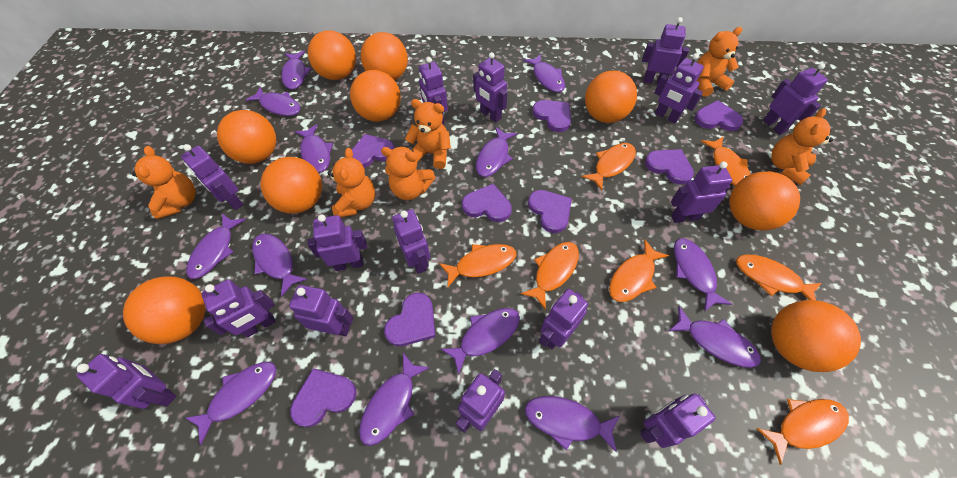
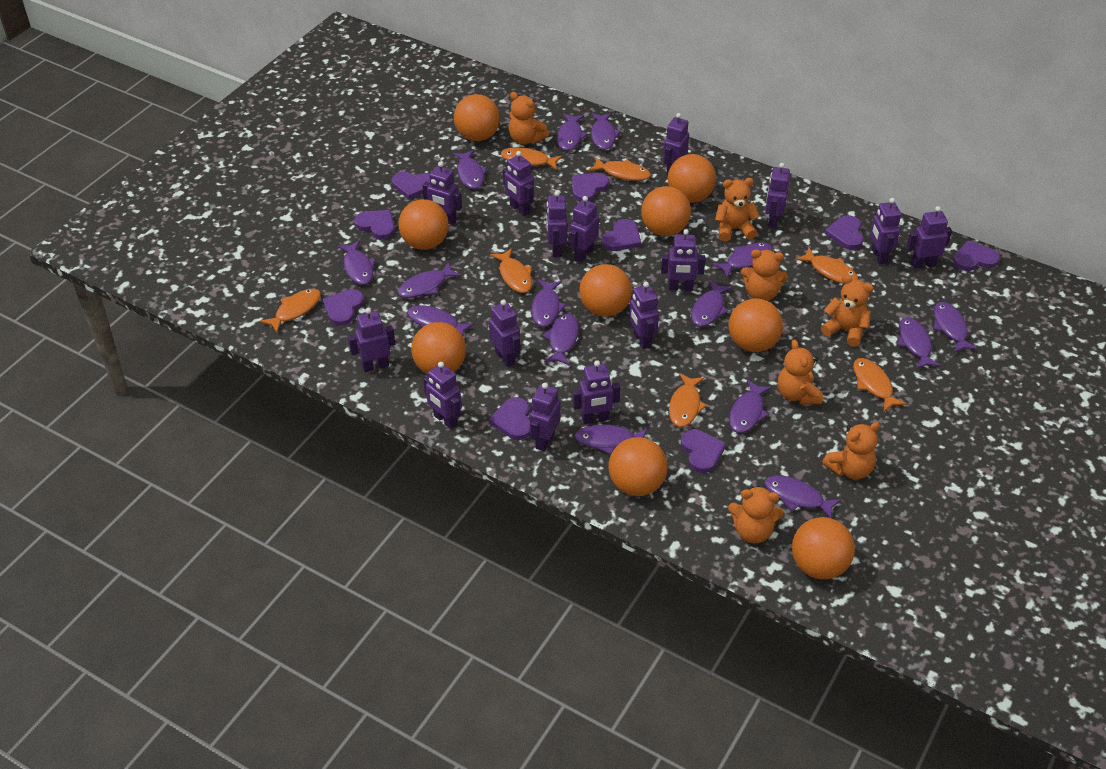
orange teddy bear: 6 -> 7
purple fish: 13 -> 15
purple heart: 8 -> 9

